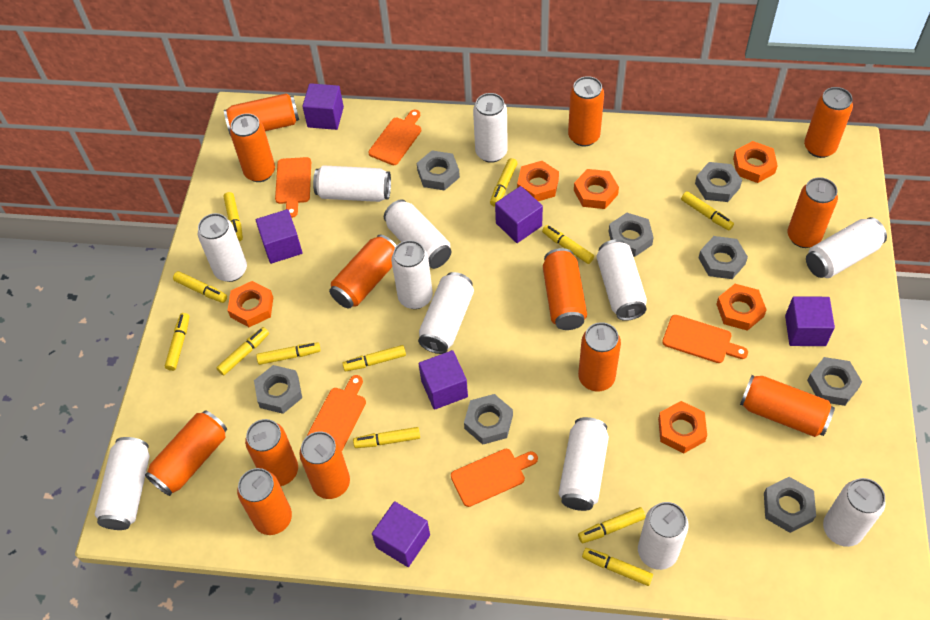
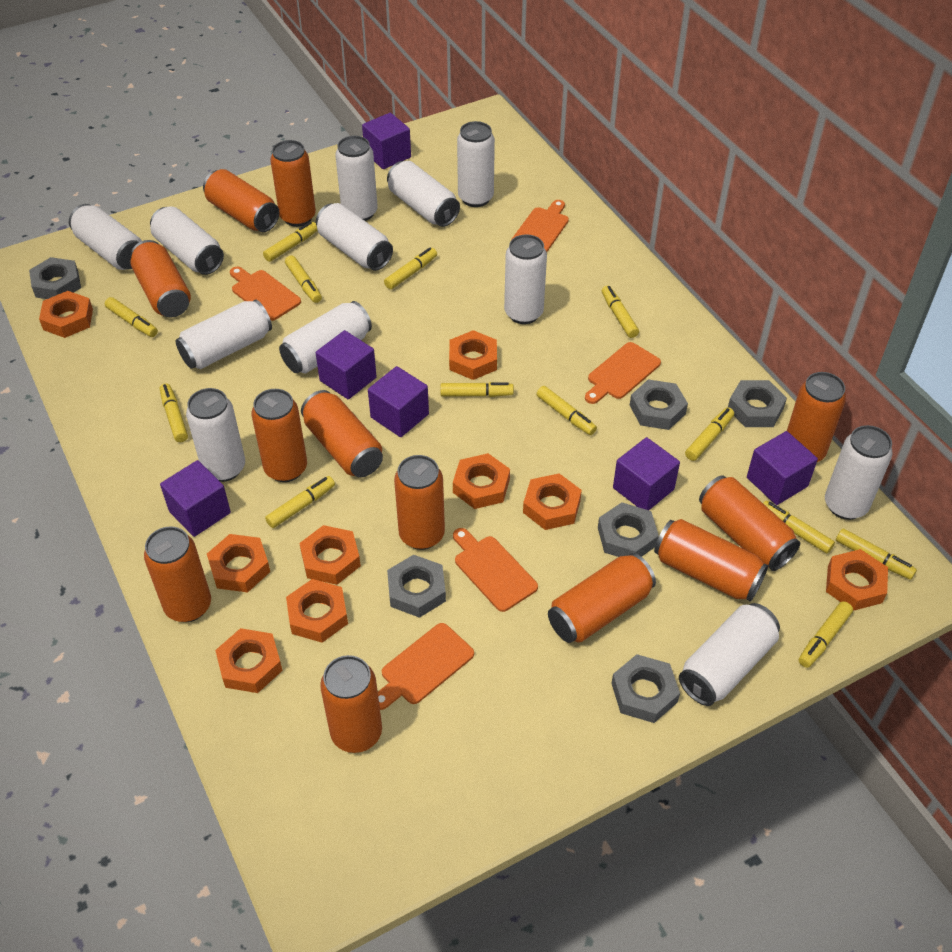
grey nut: 8 -> 6
orange can: 13 -> 12
orange nut: 6 -> 9
yellow marker: 12 -> 13

